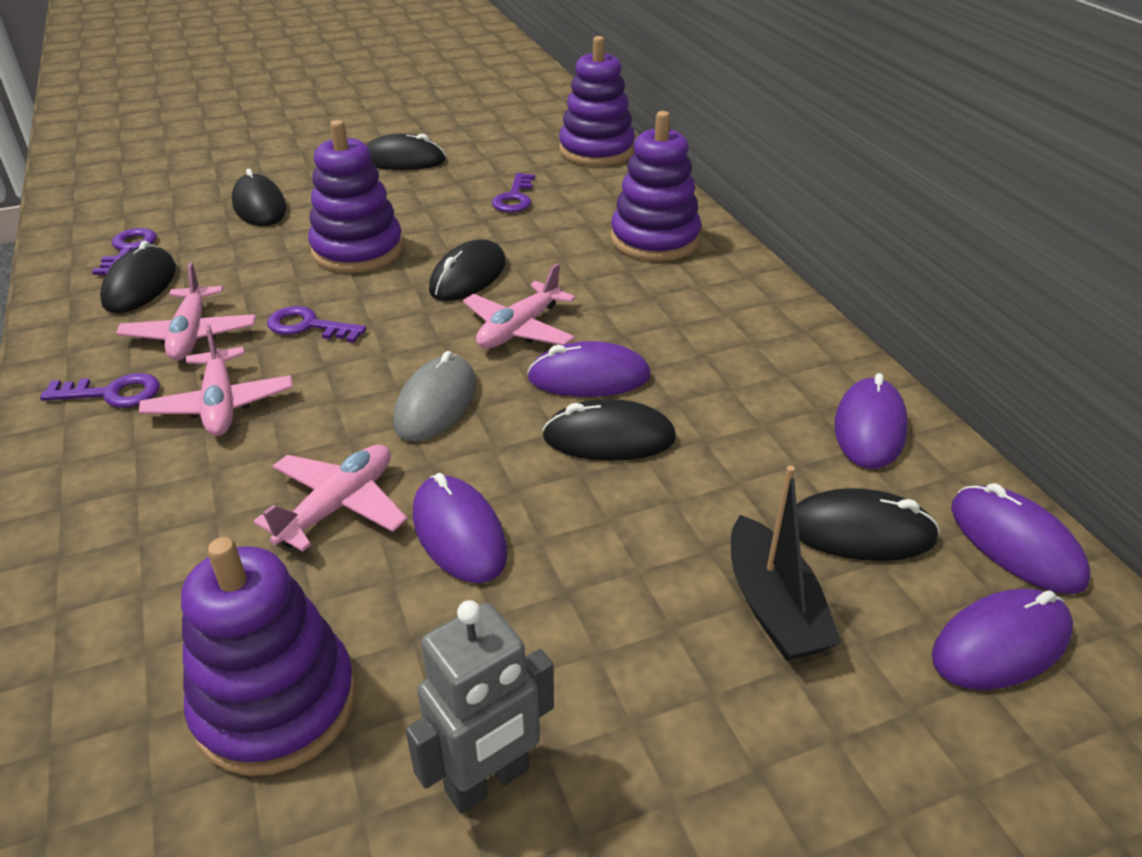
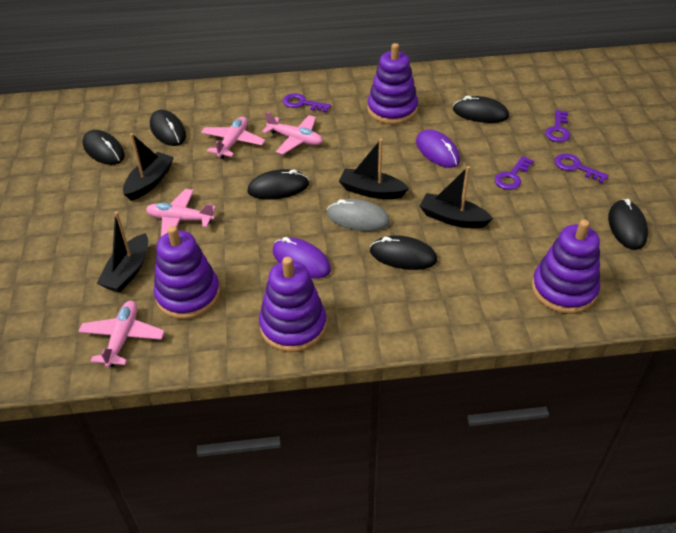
black boat: 1 -> 4
grey robot: 1 -> 0
purple mouse: 5 -> 2

